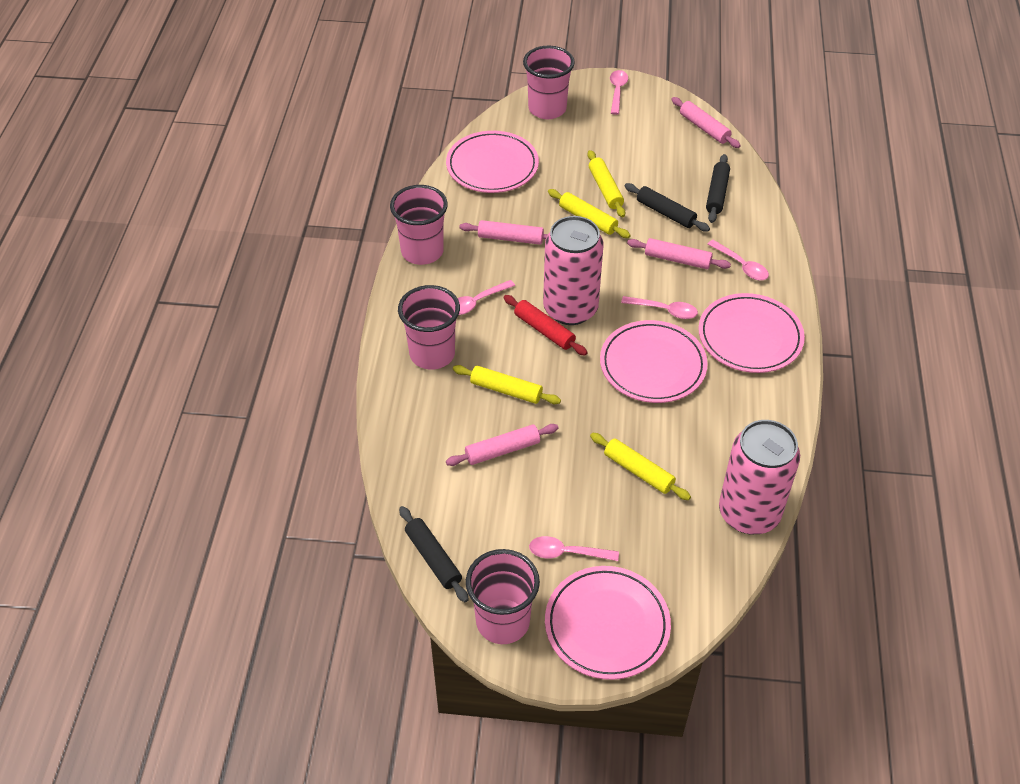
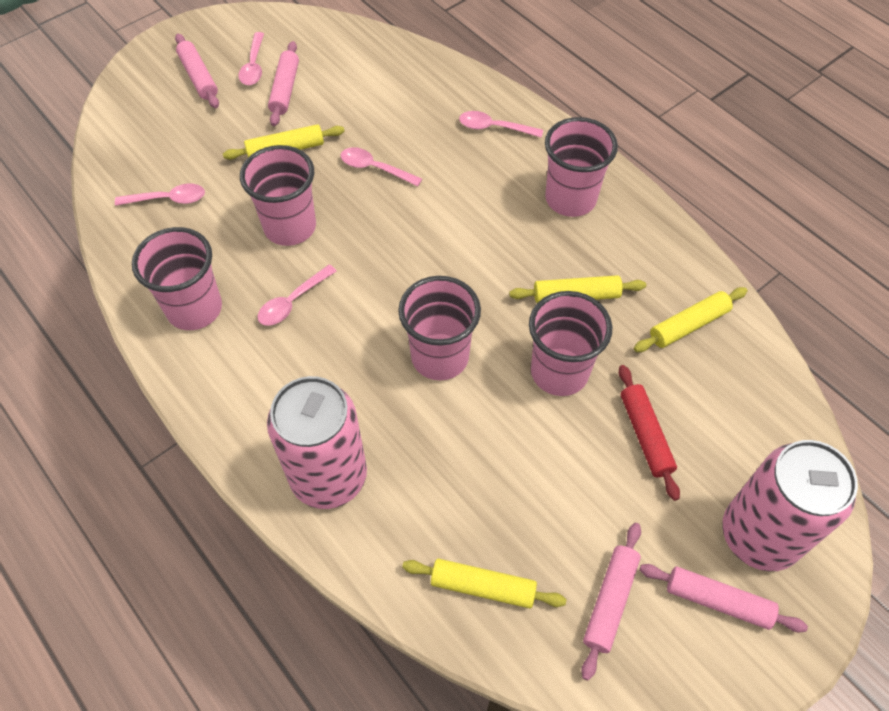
black rolling pin: 3 -> 0
pink cup: 4 -> 5
pink plate: 4 -> 0

